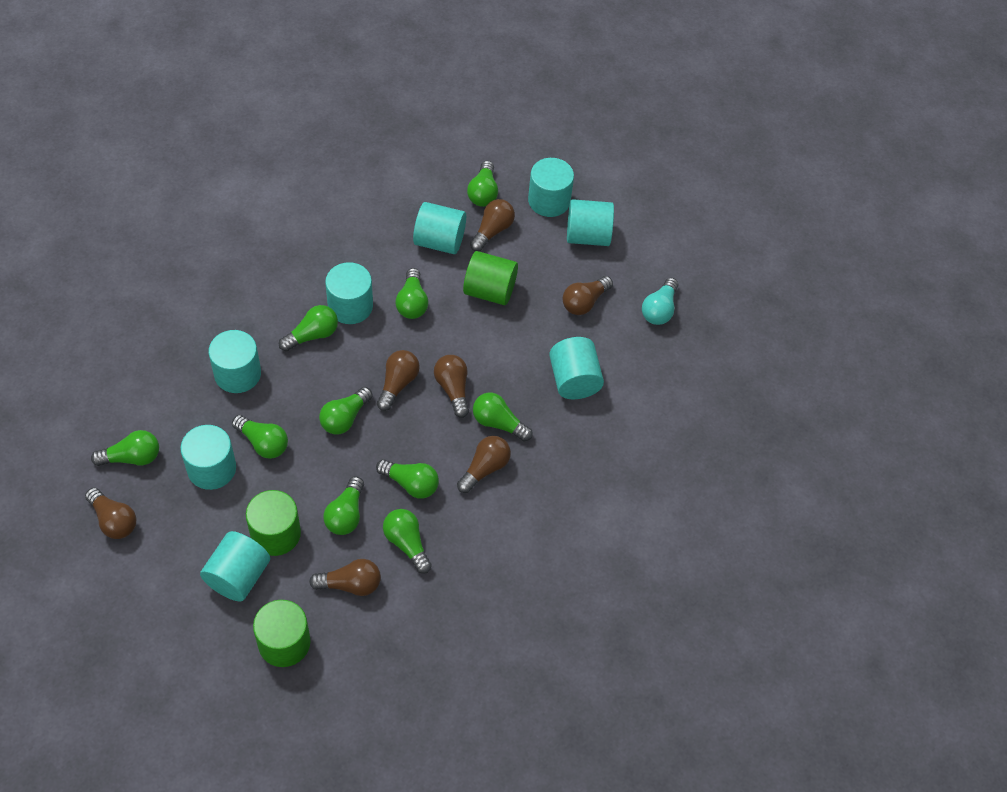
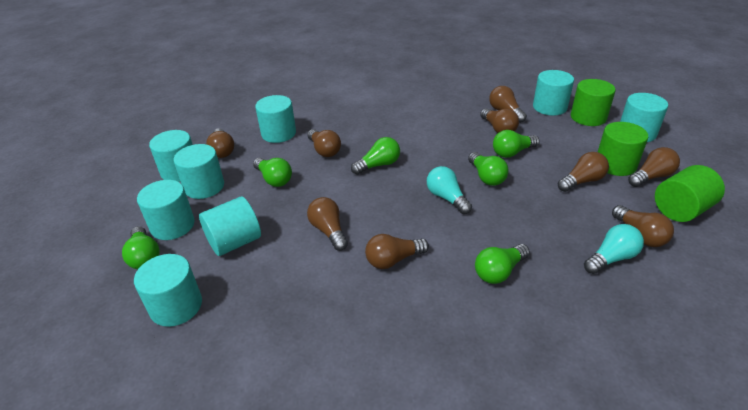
brown light bulb: 7 -> 9
green light bulb: 10 -> 6
turquoise light bulb: 1 -> 2

